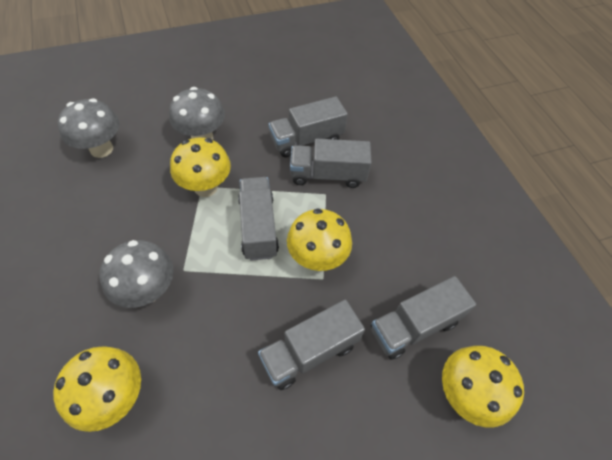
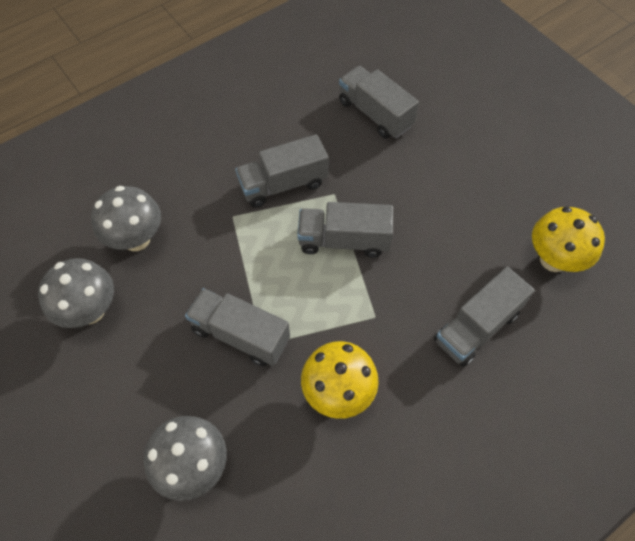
yellow mushroom: 4 -> 2

